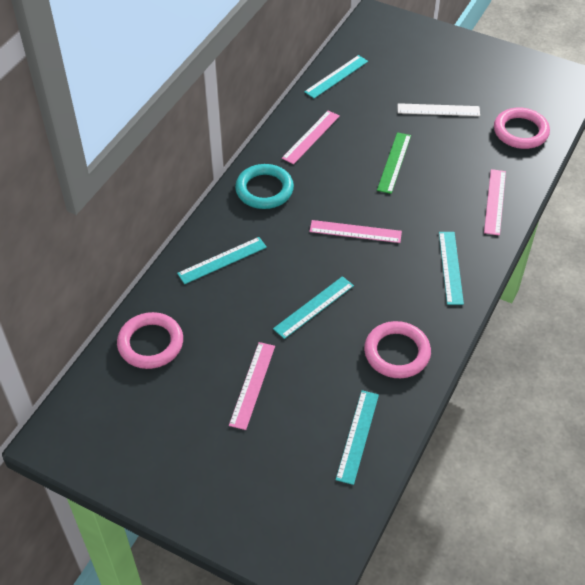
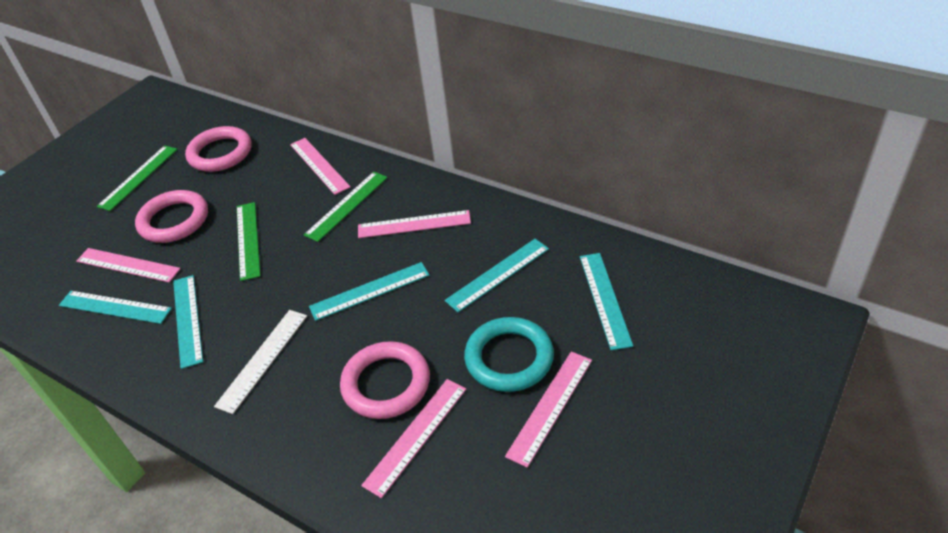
green ruler: 1 -> 3
pink ruler: 4 -> 5

